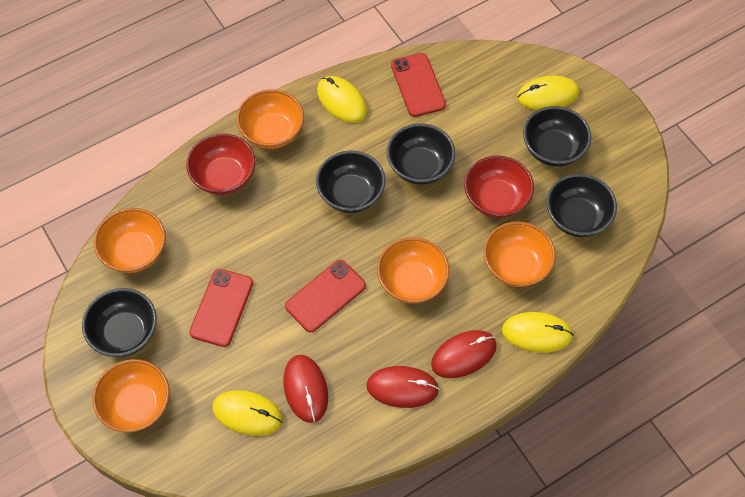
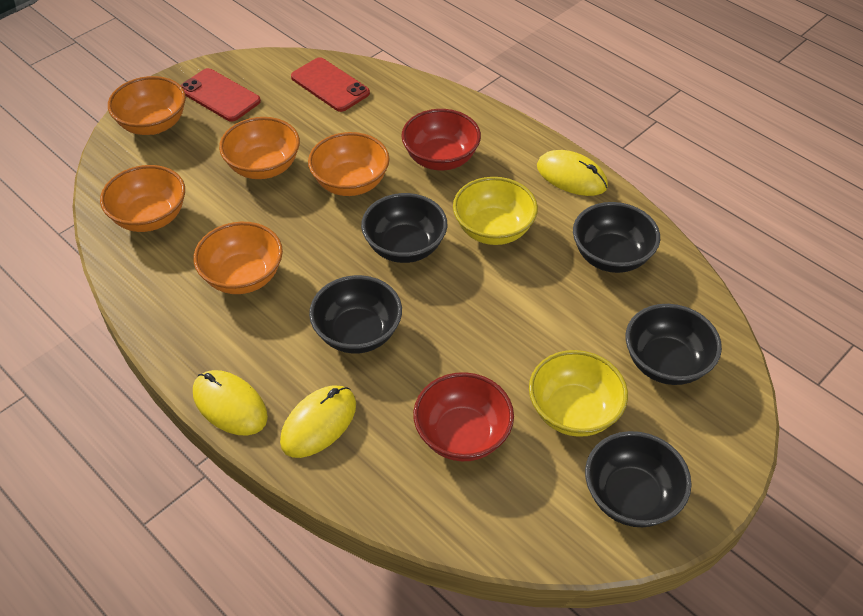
red mouse: 3 -> 0
red phone: 3 -> 2
yellow bowl: 0 -> 2
yellow mouse: 4 -> 3

